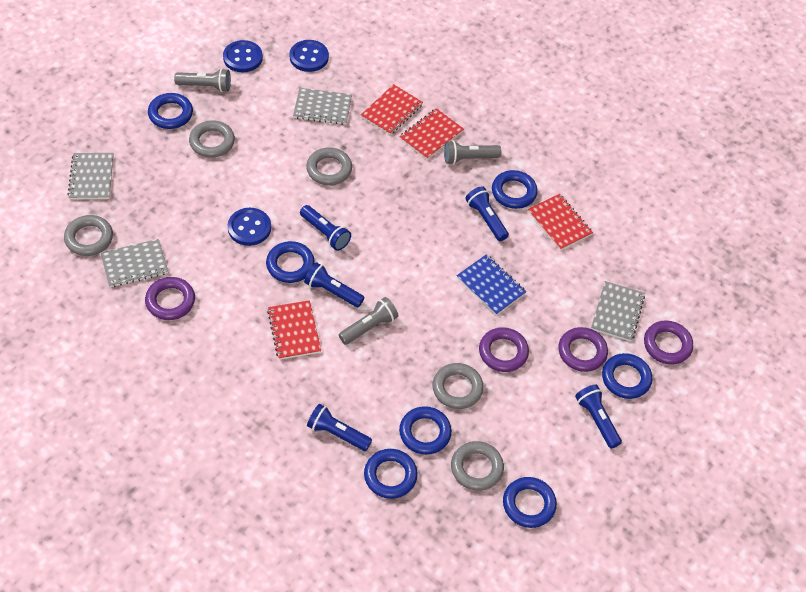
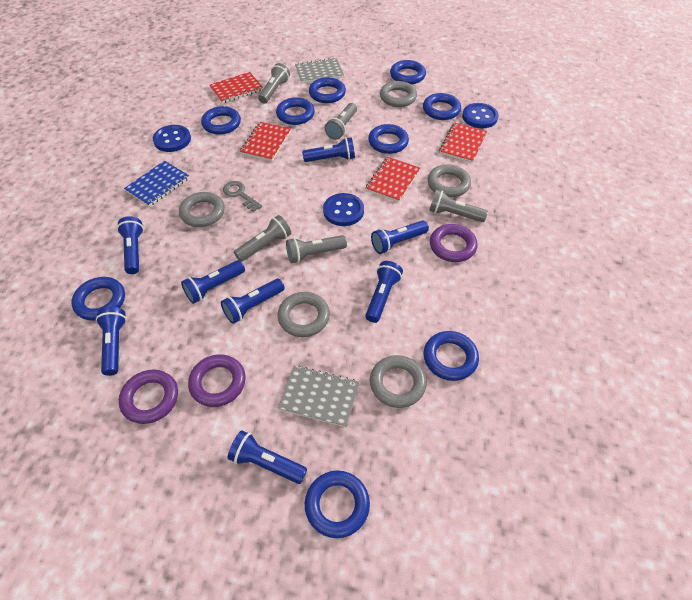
blue flashlight: 5 -> 8
blue ring: 7 -> 9
grey flashlight: 3 -> 5
grey key: 0 -> 1
grey notebook: 4 -> 2
purple ring: 4 -> 3

